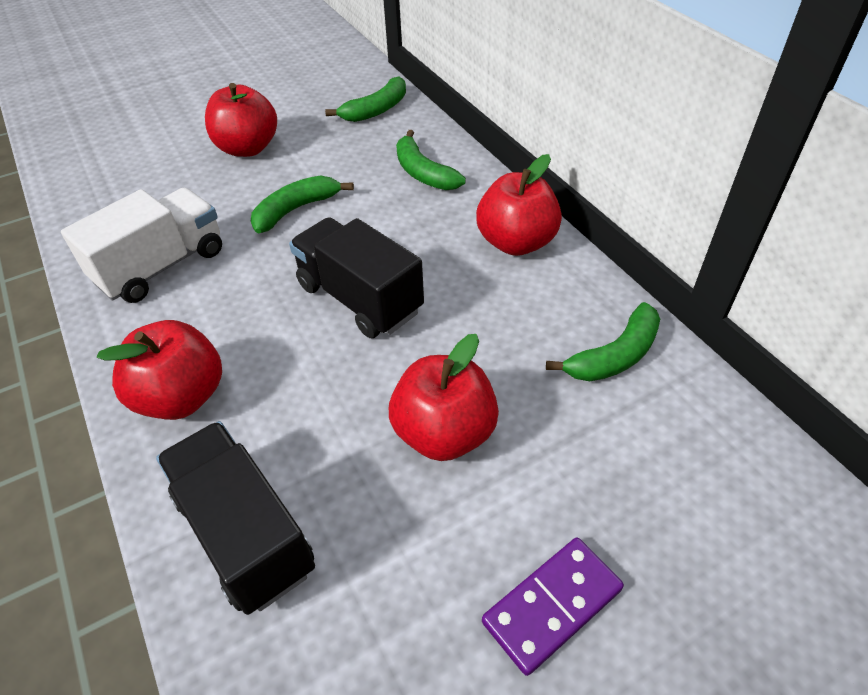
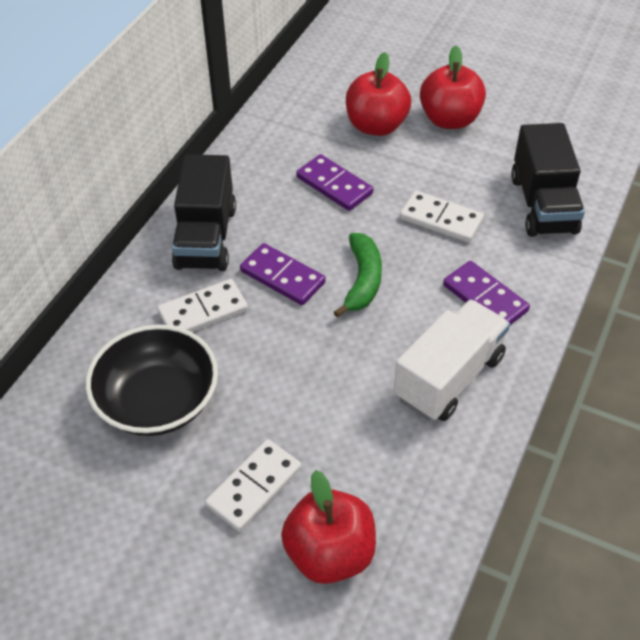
black bowl: 0 -> 1
green banana: 4 -> 1
purple domino: 1 -> 3
red apple: 4 -> 3
white domino: 0 -> 3

